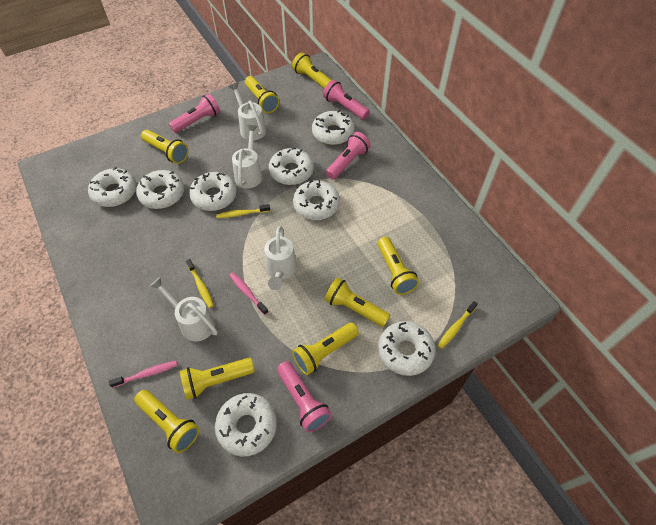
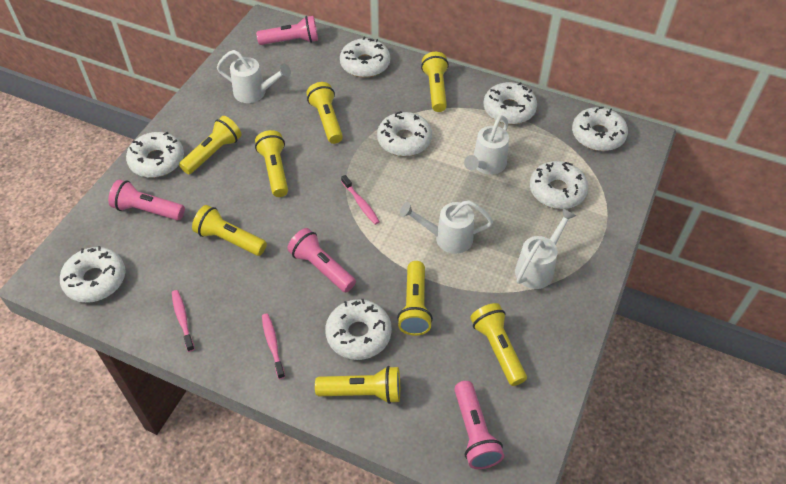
pink toothbrush: 2 -> 3
yellow toothbrush: 3 -> 0

